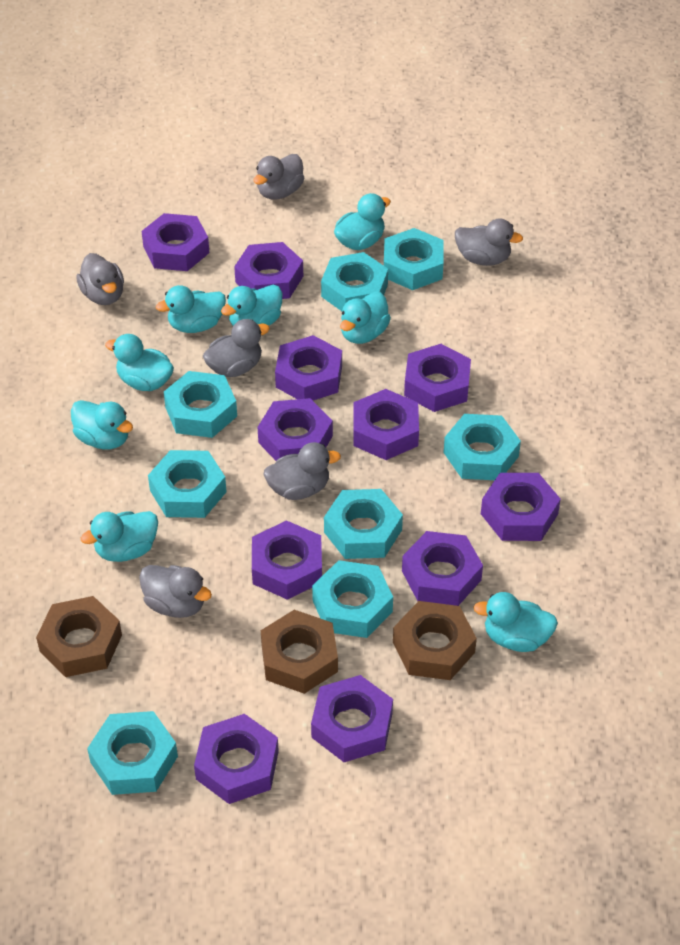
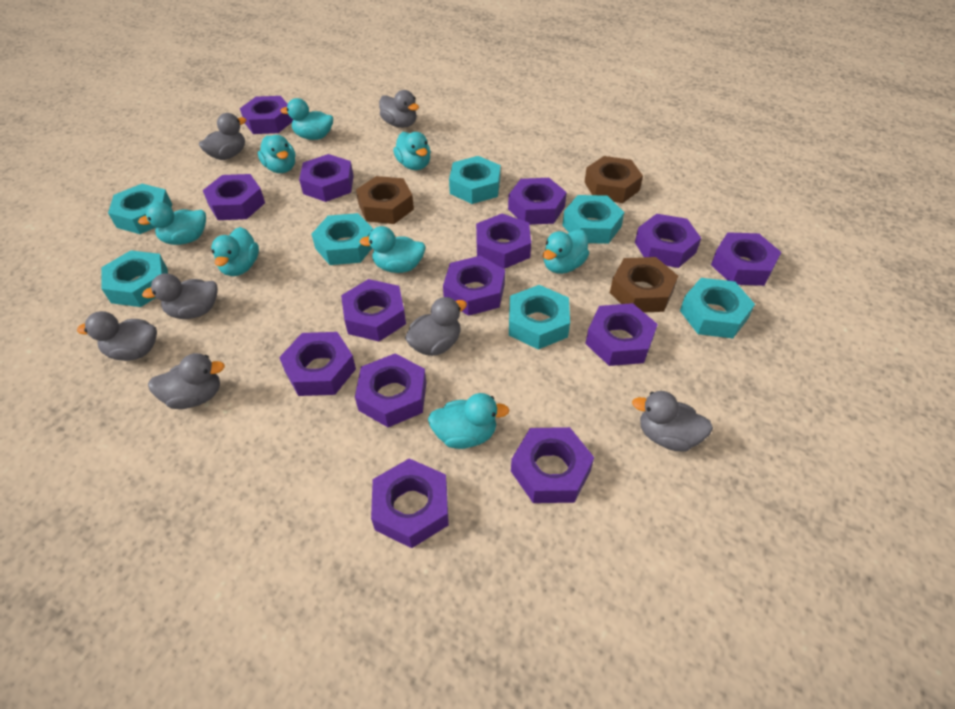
grey duck: 6 -> 7
purple nut: 11 -> 14
turquoise nut: 8 -> 7

